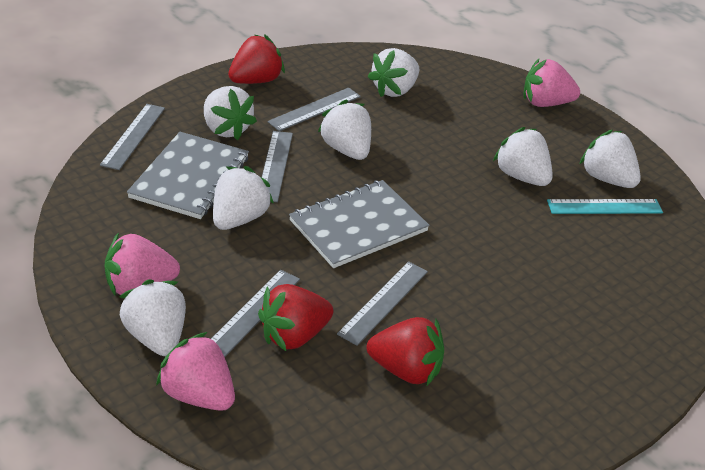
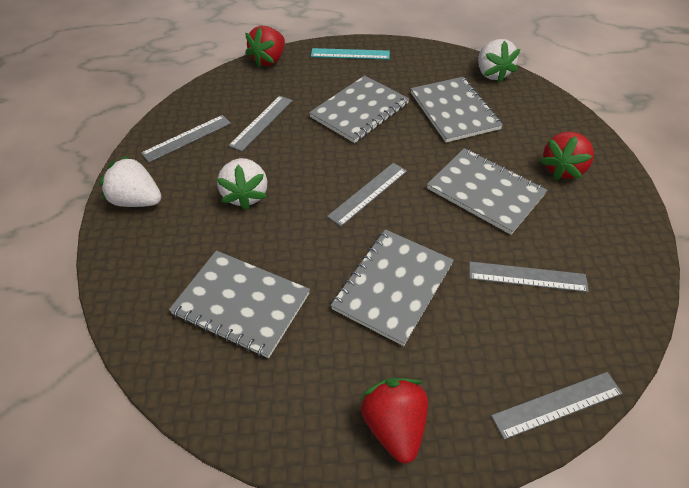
grey notebook: 2 -> 5
pink strawberry: 3 -> 0
white strawberry: 7 -> 3

